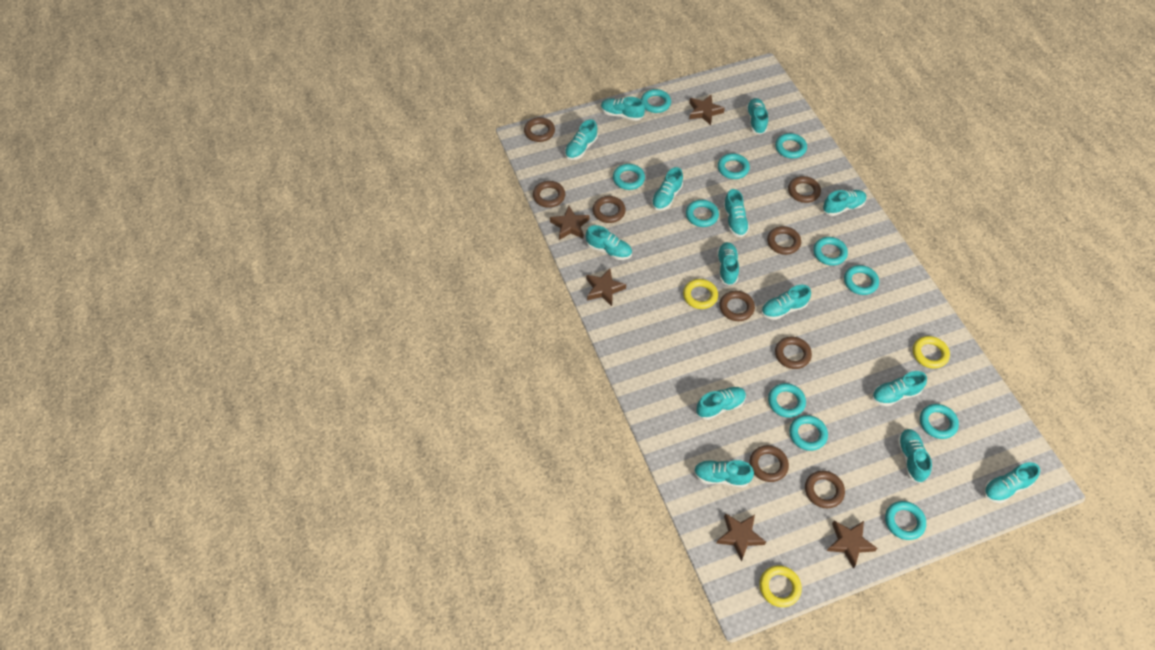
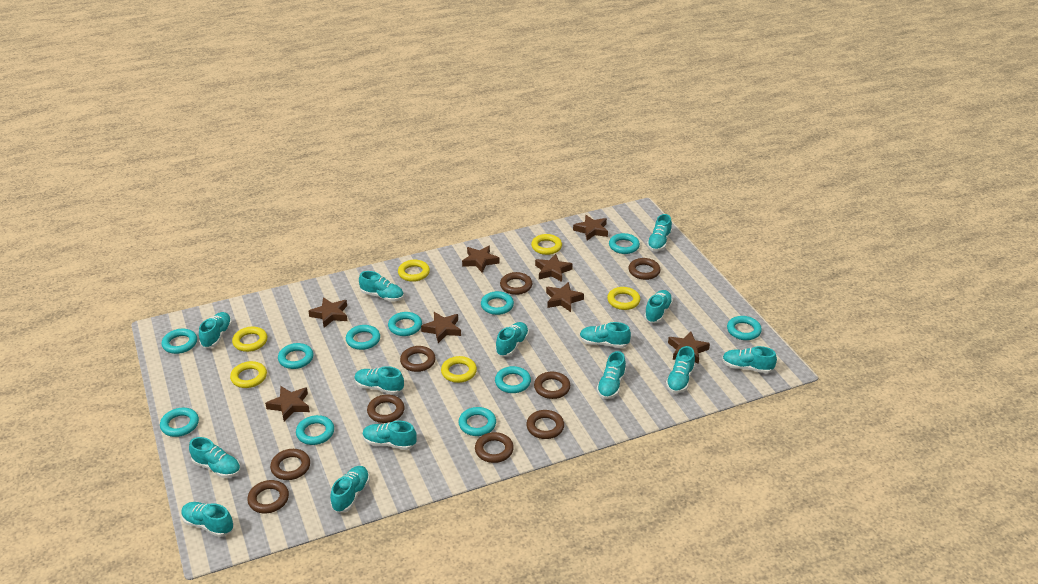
brown star: 5 -> 8
yellow ring: 3 -> 6

